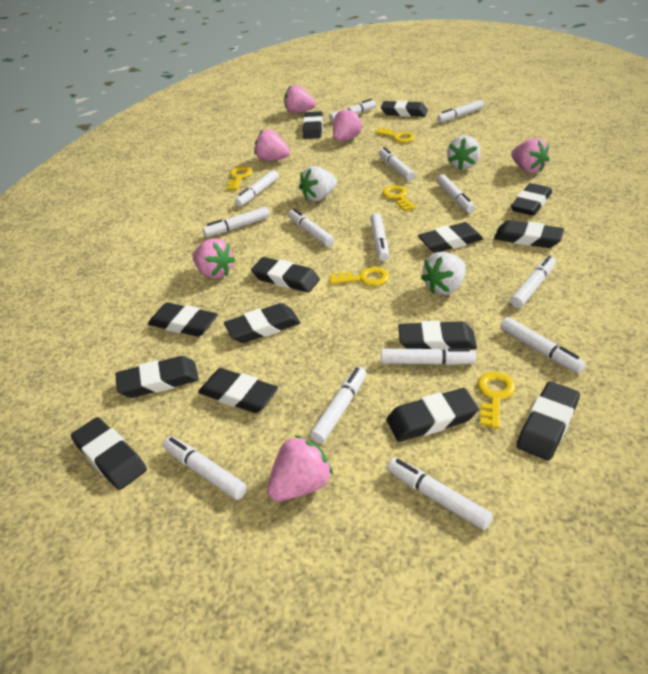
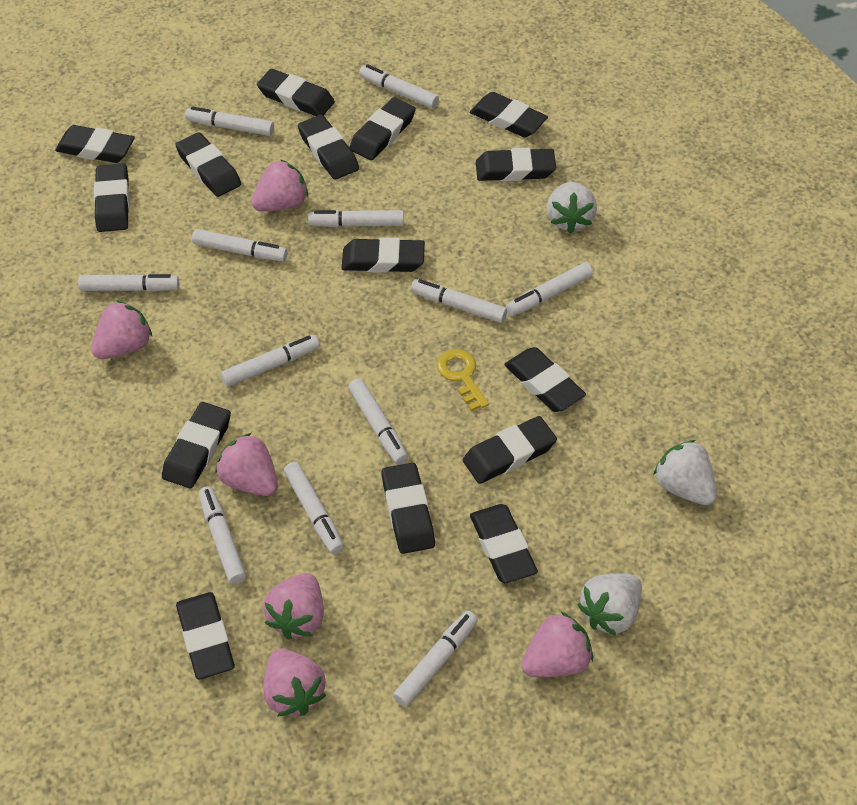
black eraser: 14 -> 15
white marker: 14 -> 12
yellow key: 5 -> 1

